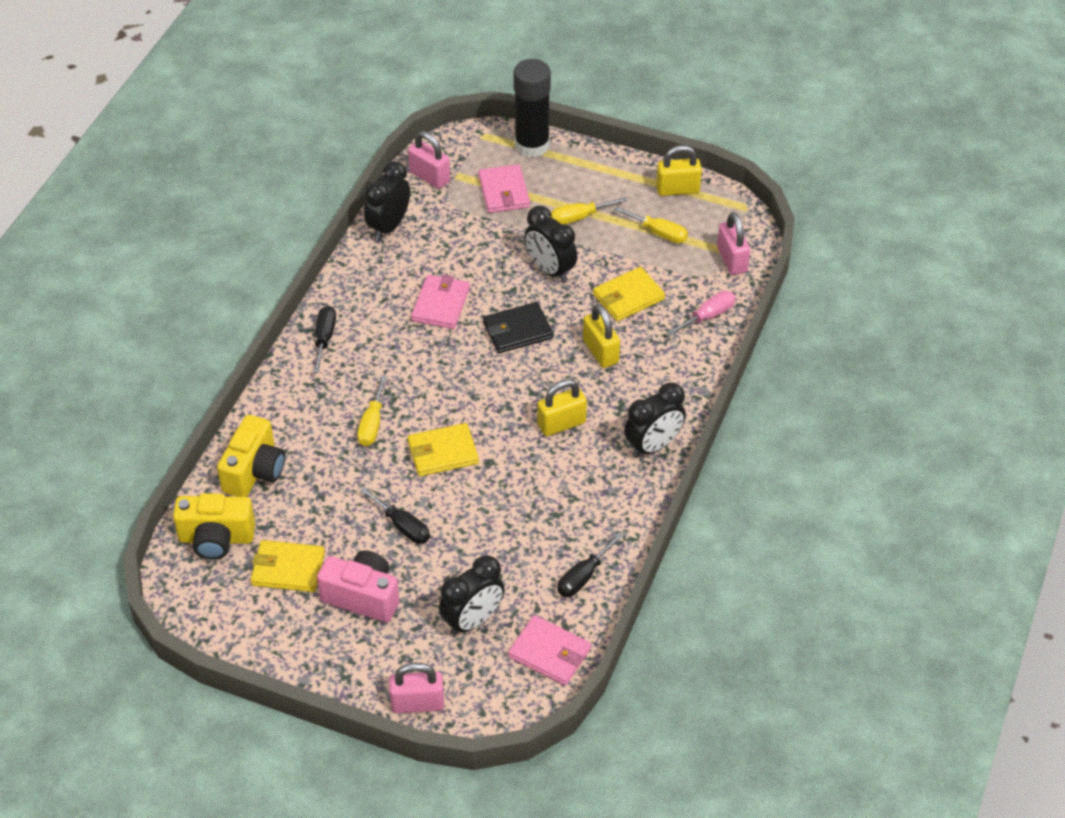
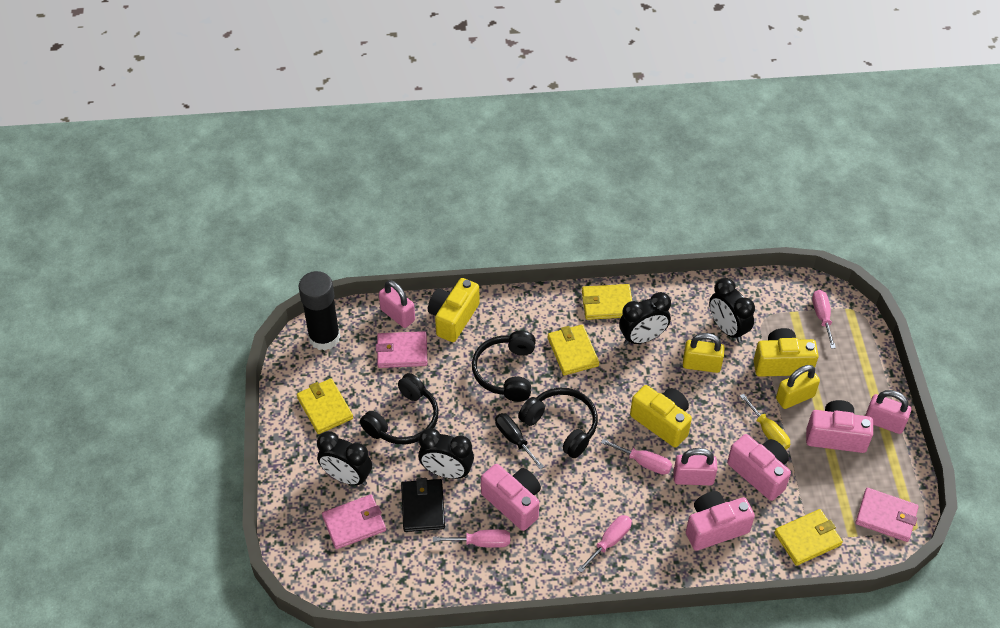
black headphones: 0 -> 3
black screwdriver: 3 -> 1
pink camera: 1 -> 4
pink screwdriver: 1 -> 4
yellow camera: 2 -> 3
yellow padlock: 3 -> 2
yellow screwdriver: 3 -> 1
yellow wallet: 3 -> 4

